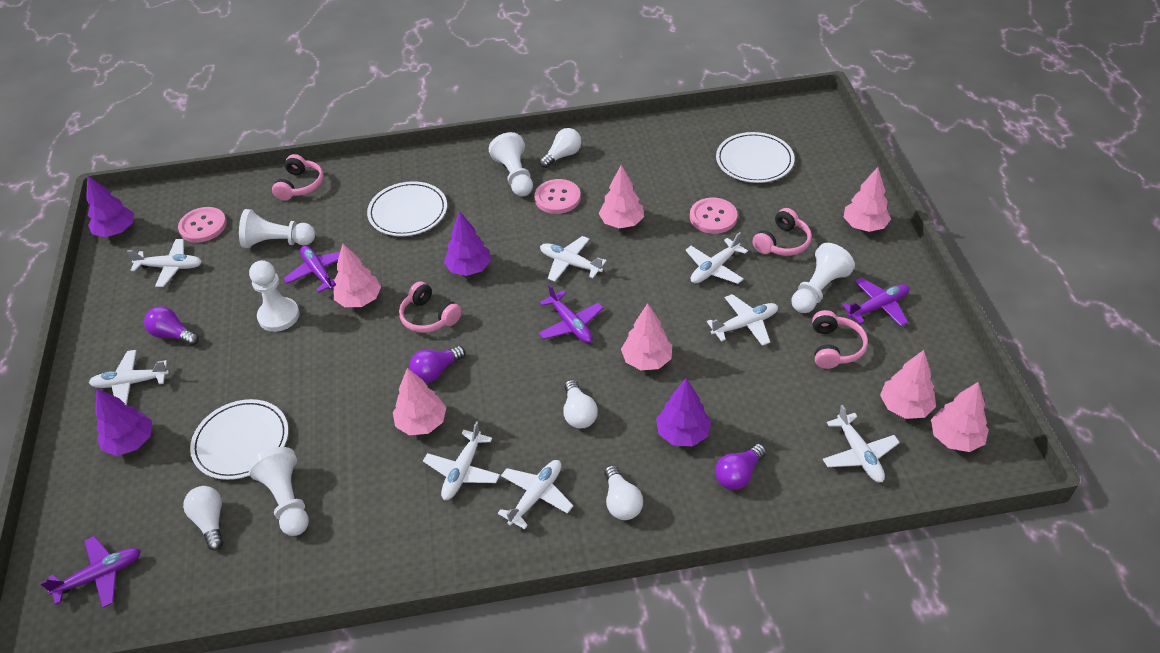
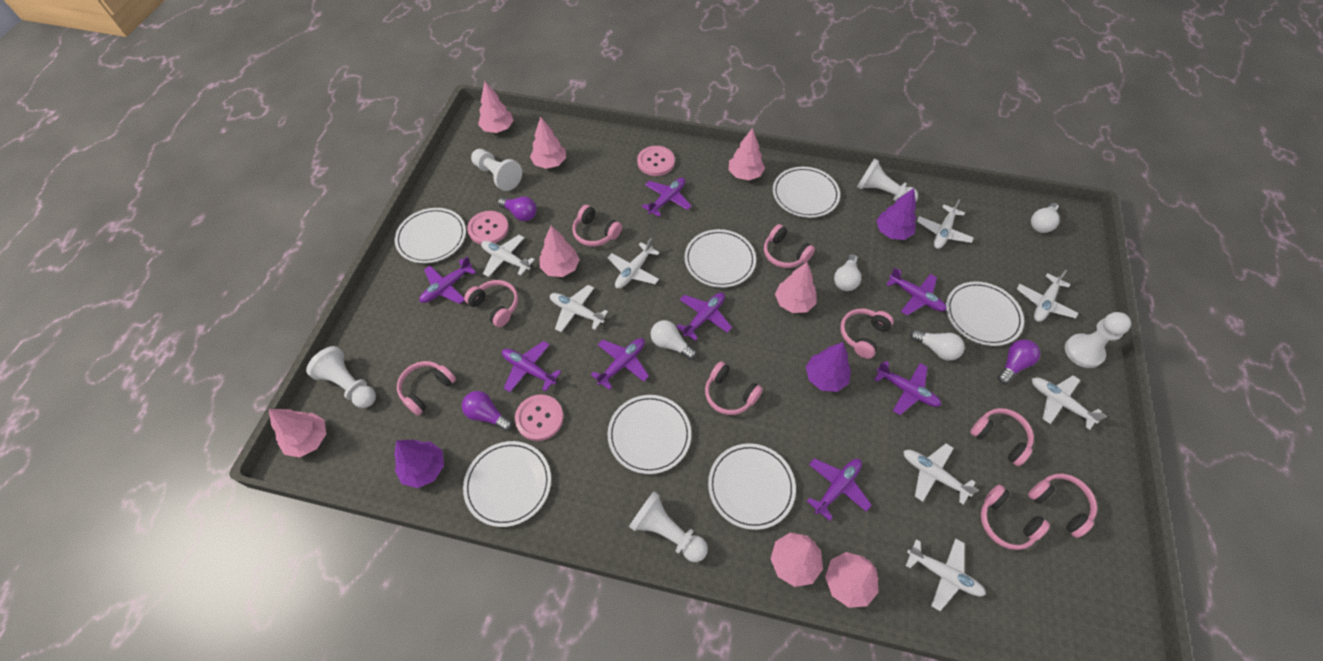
pink headphones: 4 -> 9
pink tree: 7 -> 8
purple plane: 4 -> 8
purple tree: 4 -> 3
white plate: 3 -> 7

